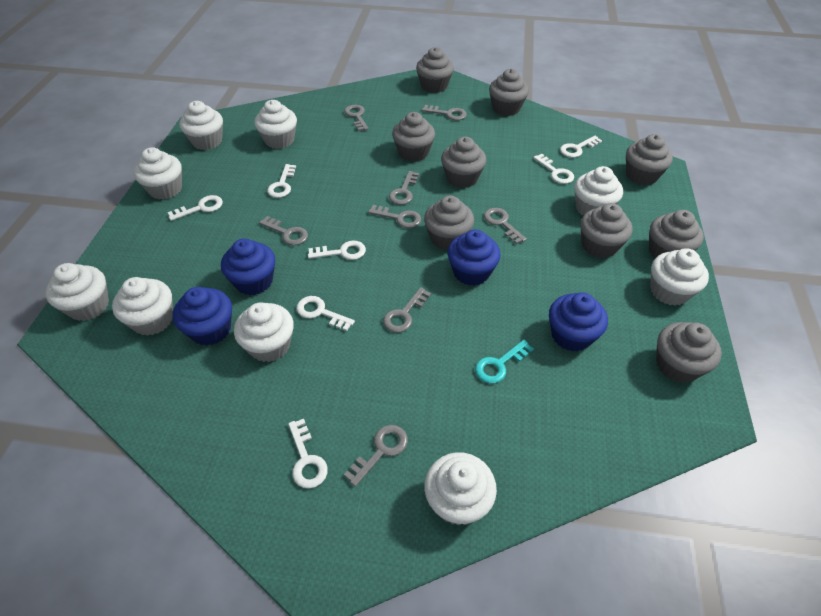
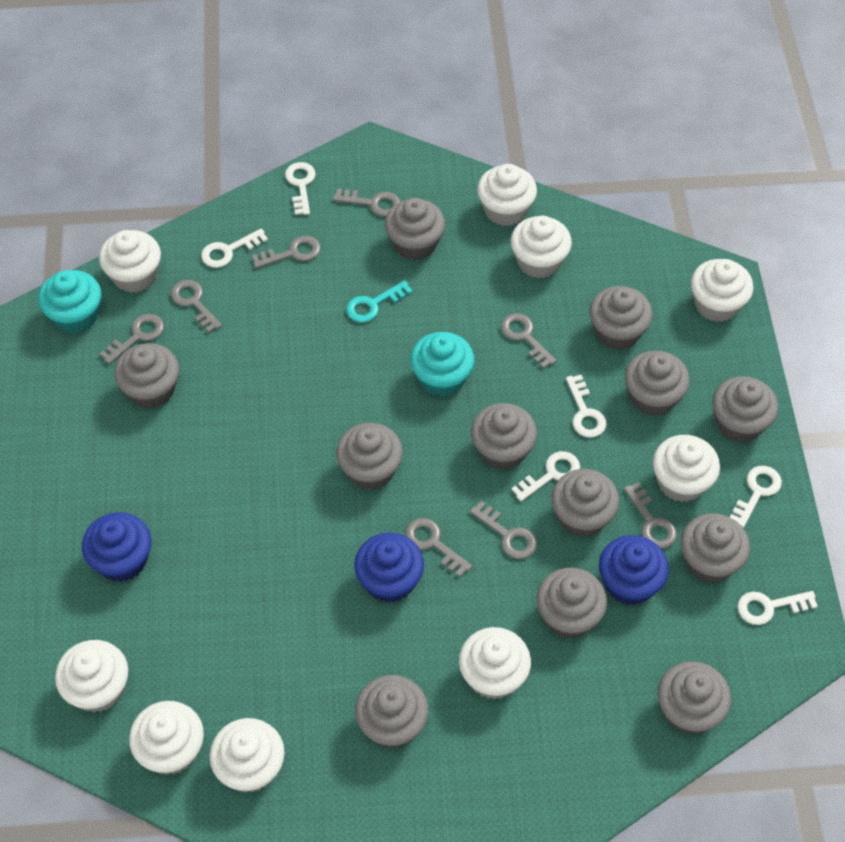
blue cupcake: 4 -> 3
grey cupcake: 9 -> 12
turquoise cupcake: 0 -> 2
white key: 7 -> 6

